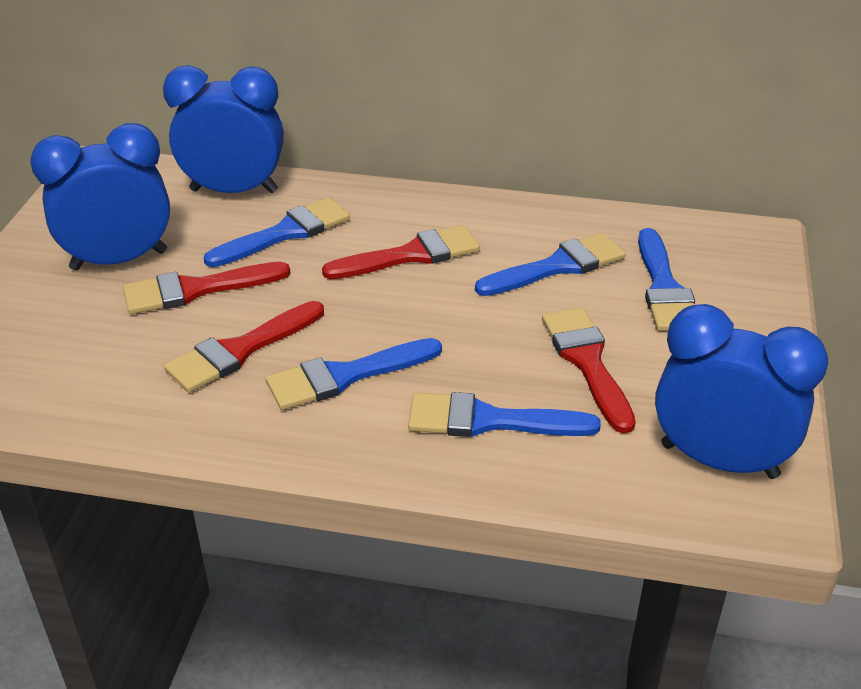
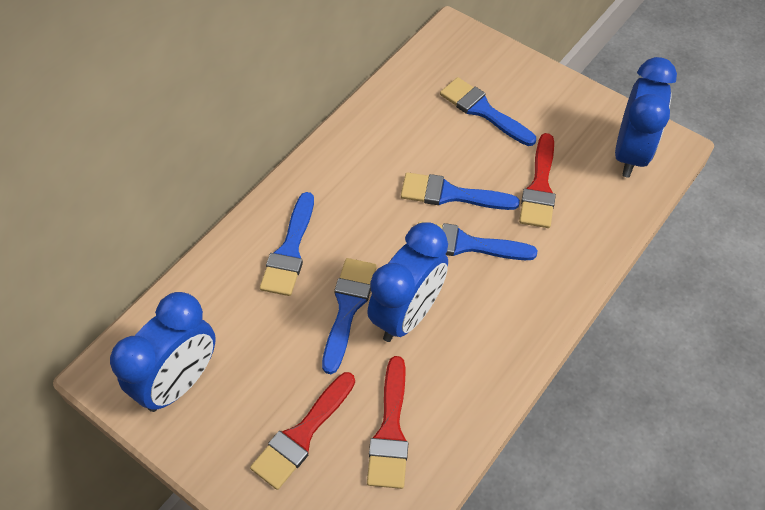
red brush: 4 -> 3

